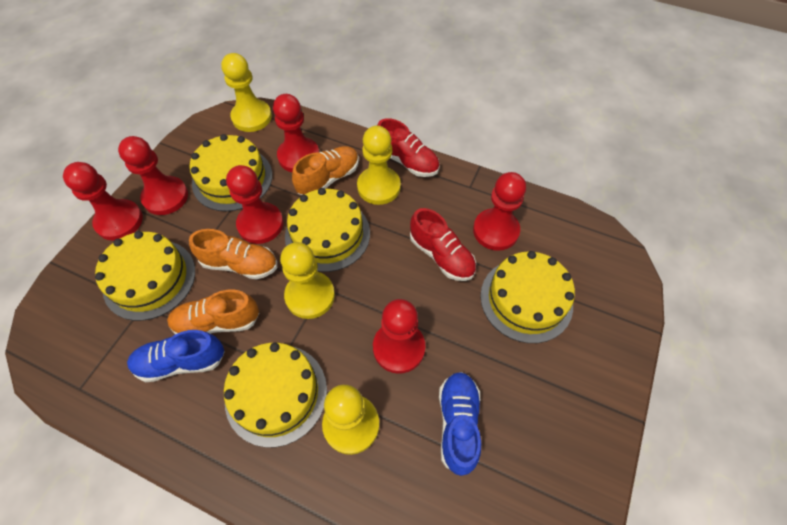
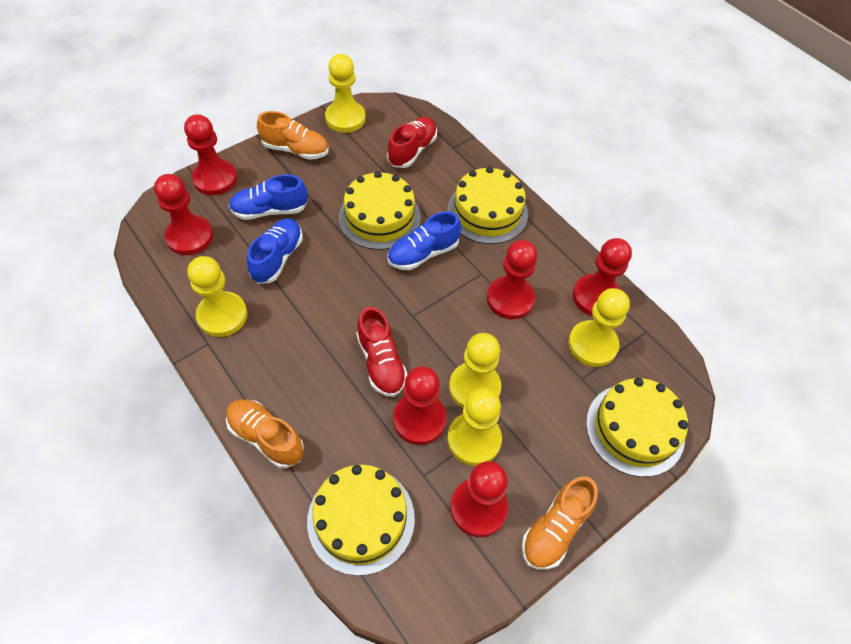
blue shoe: 2 -> 3
yellow cake: 5 -> 4
yellow pawn: 4 -> 5

